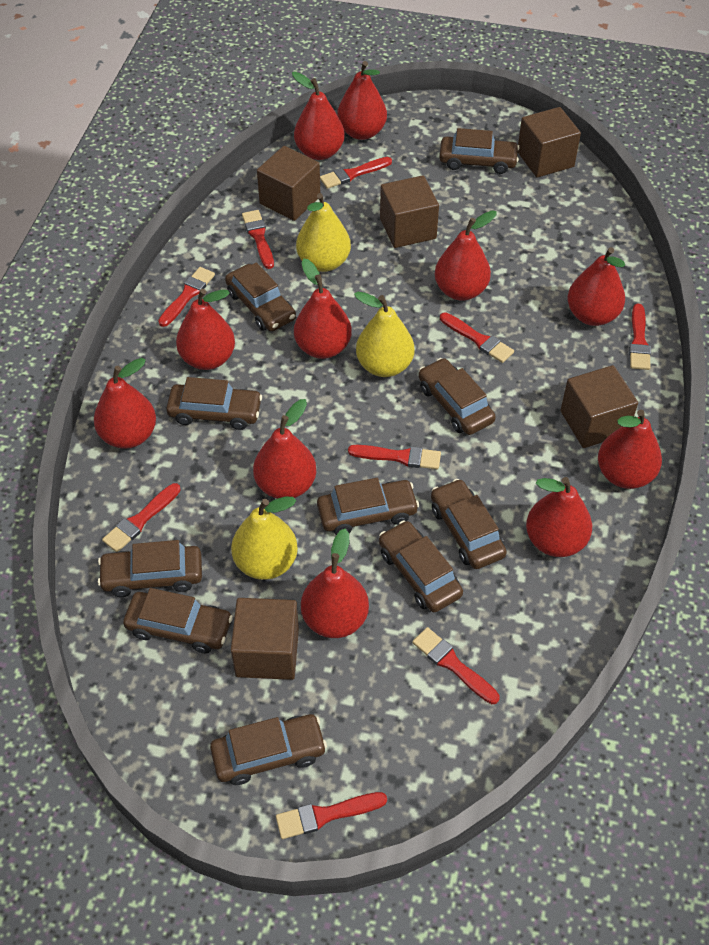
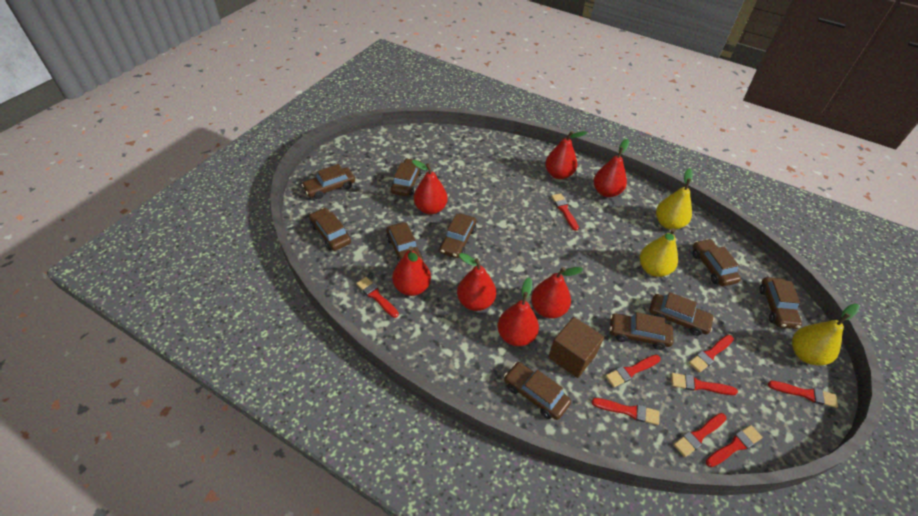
brown cube: 5 -> 1
red pear: 11 -> 7

